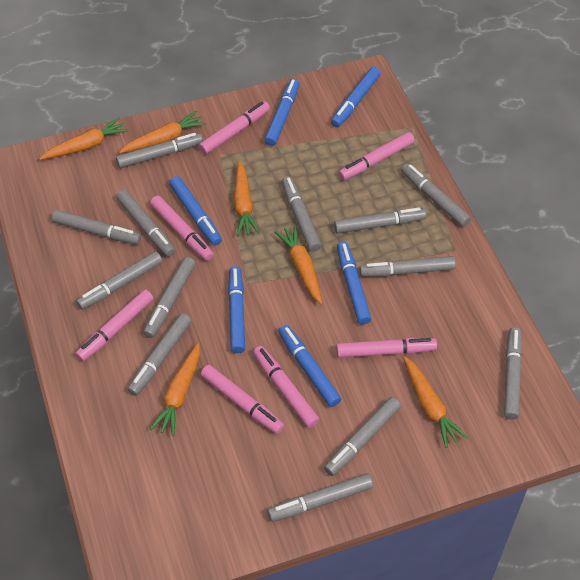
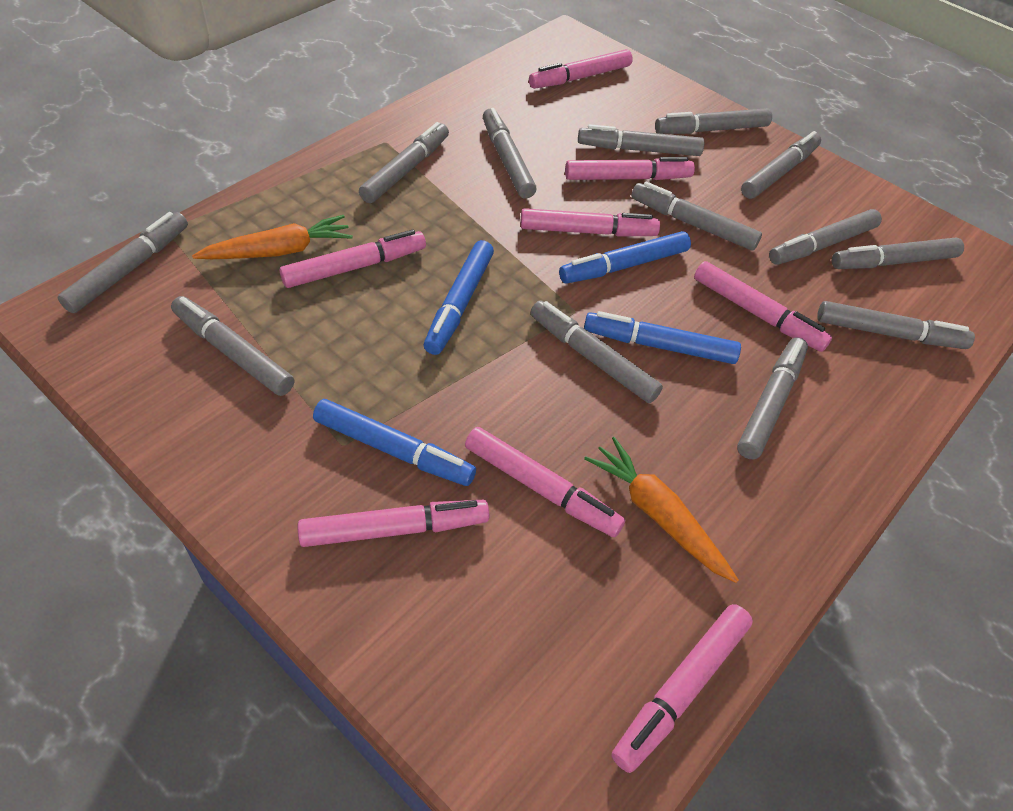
blue marker: 6 -> 4
orange carrot: 6 -> 2
pink marker: 7 -> 8

